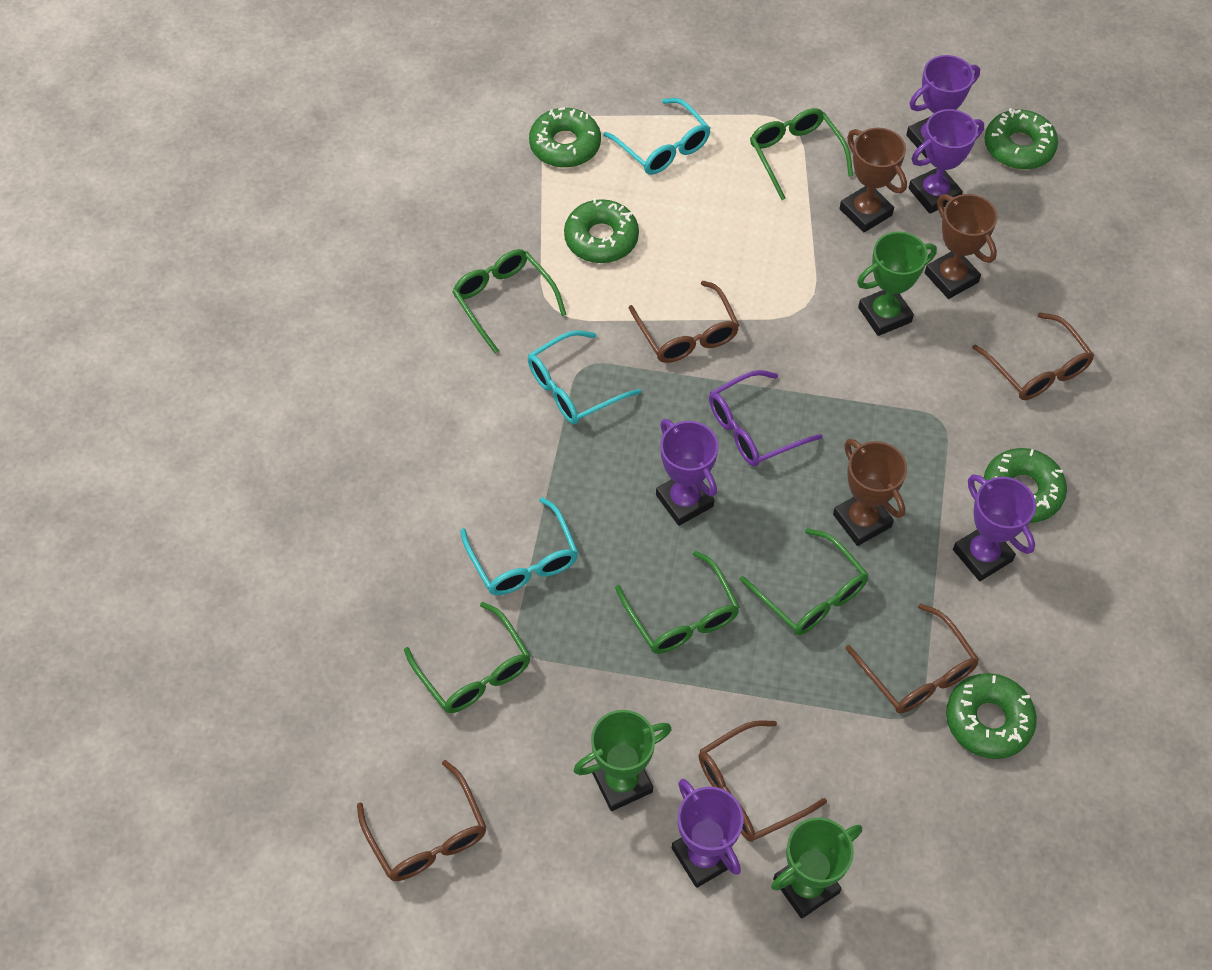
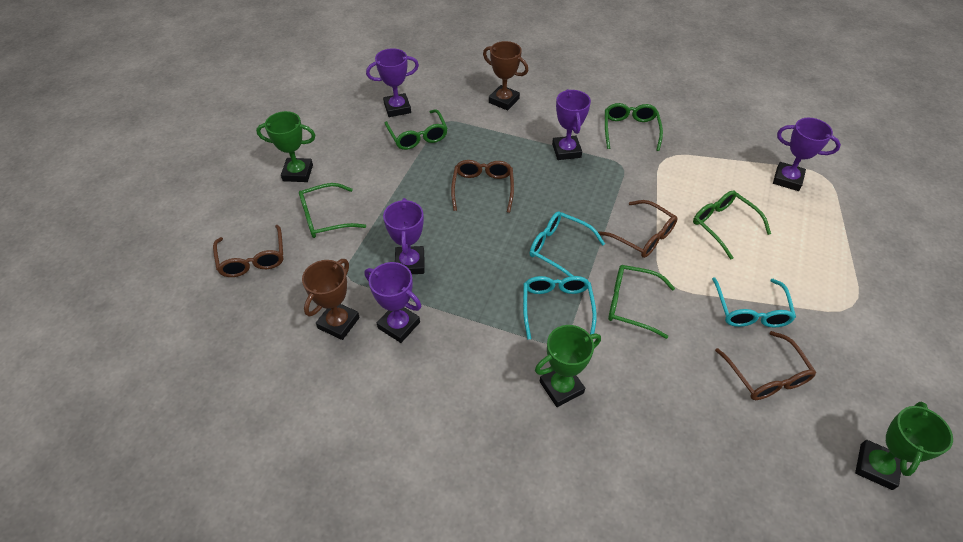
brown glasses: 5 -> 4
brown trophy: 3 -> 2
green donut: 5 -> 0
purple glasses: 1 -> 0

